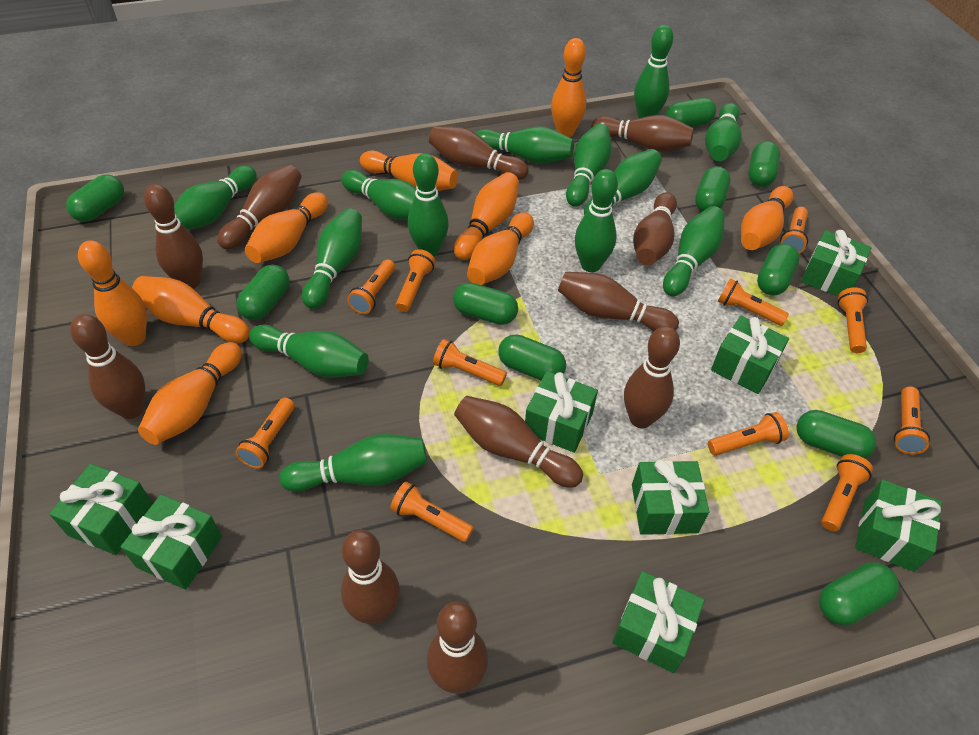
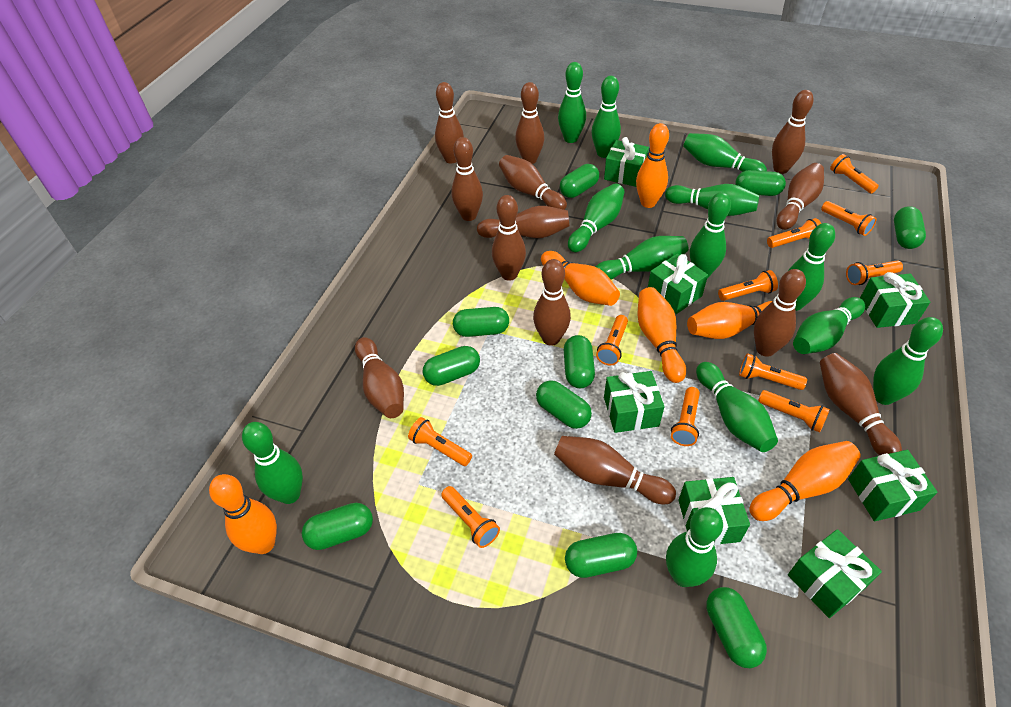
brown bowling pin: 11 -> 13
green gift: 8 -> 7
orange bowling pin: 9 -> 6

